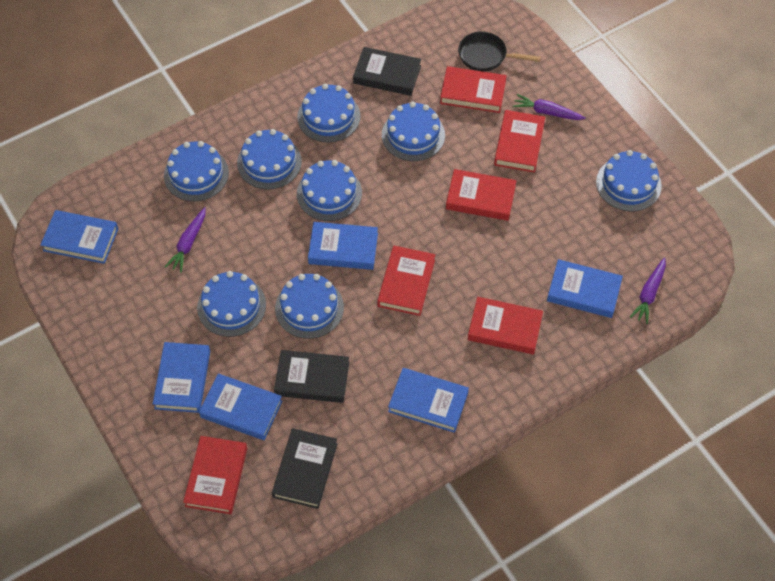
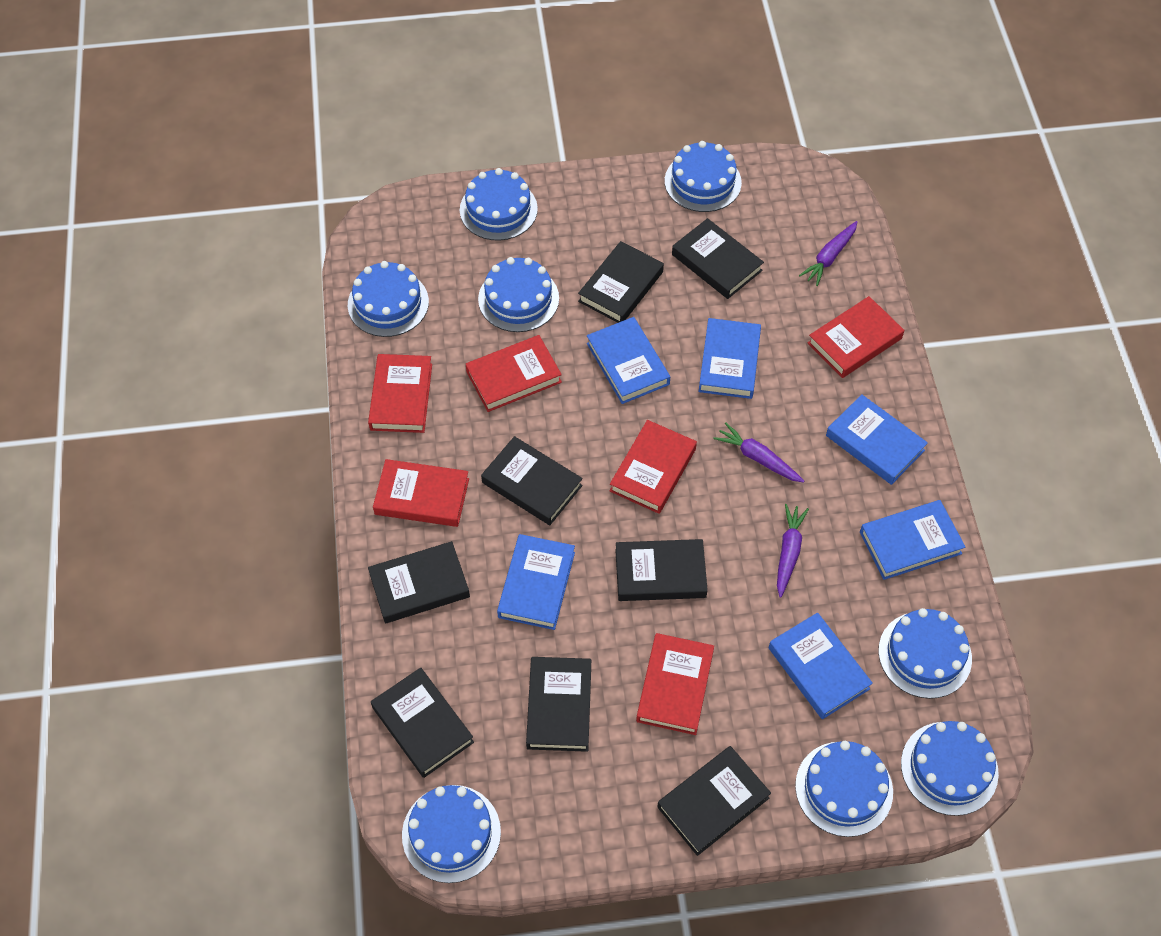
black book: 3 -> 8
black pan: 1 -> 0

